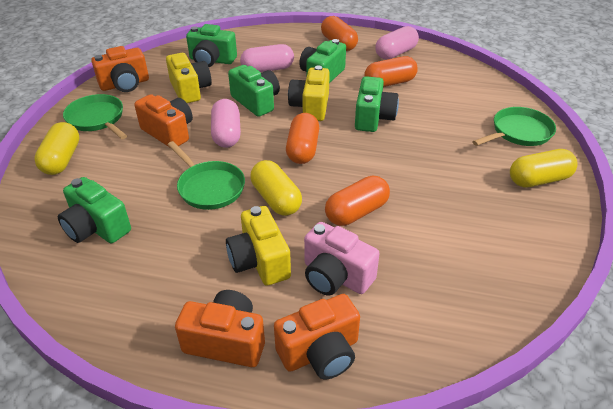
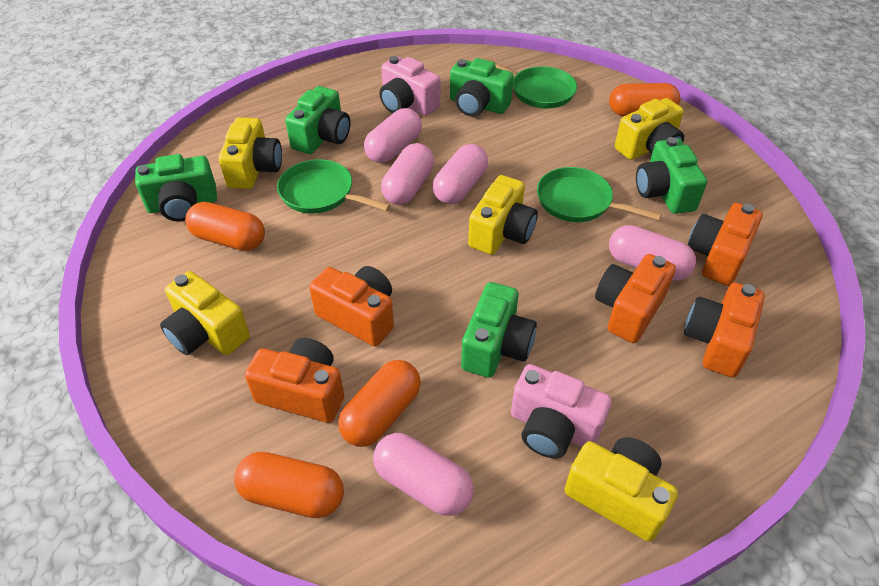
orange camera: 4 -> 5
pink camera: 1 -> 2
pink capsule: 3 -> 5
yellow camera: 3 -> 5
yellow capsule: 3 -> 0

